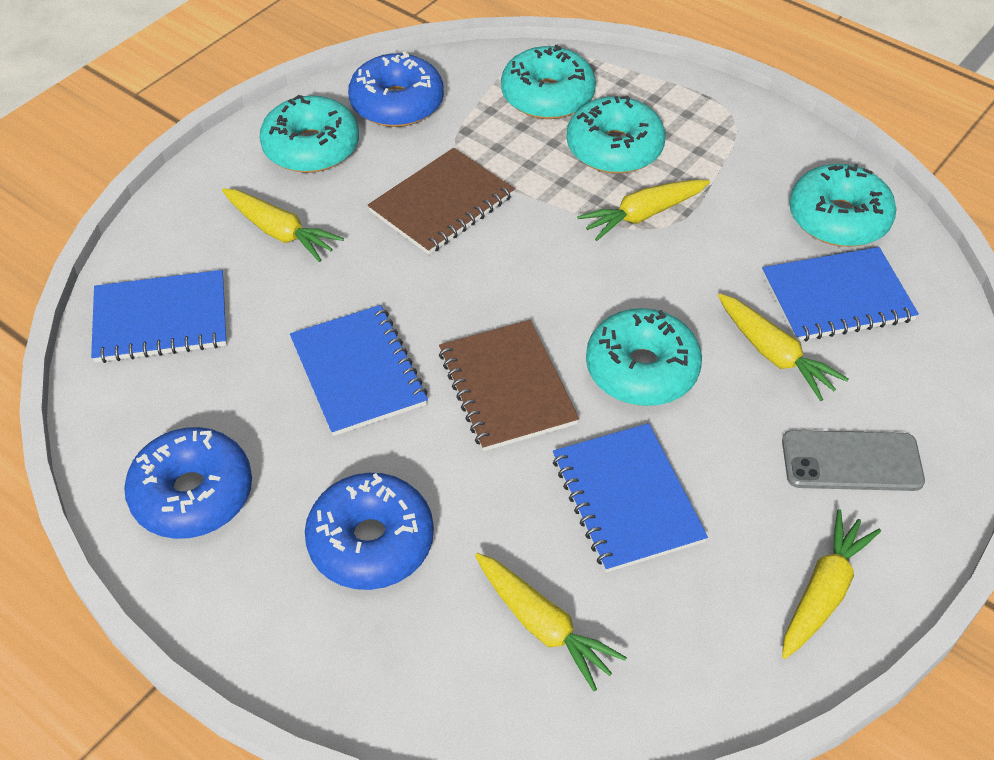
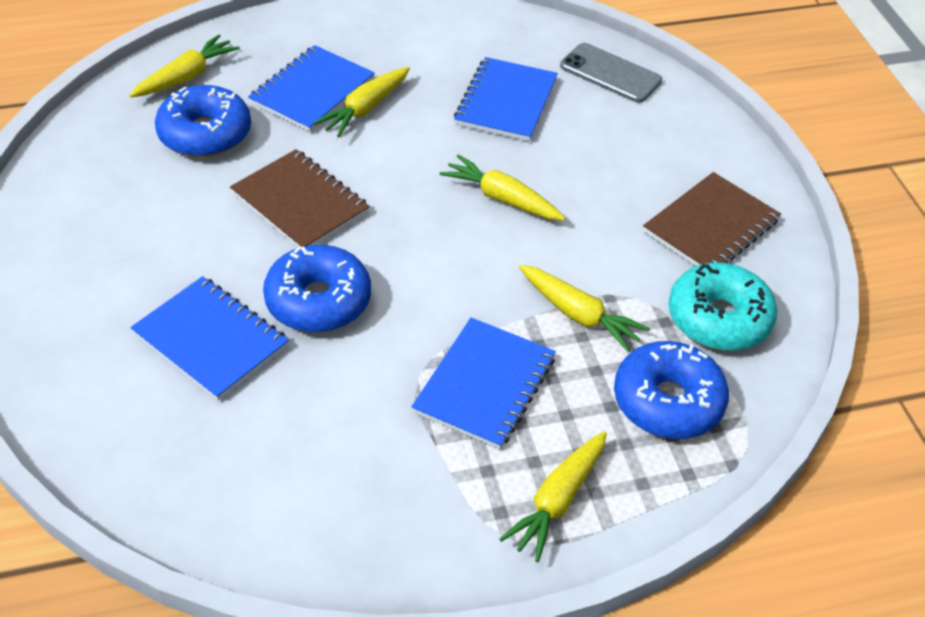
turquoise donut: 5 -> 1

